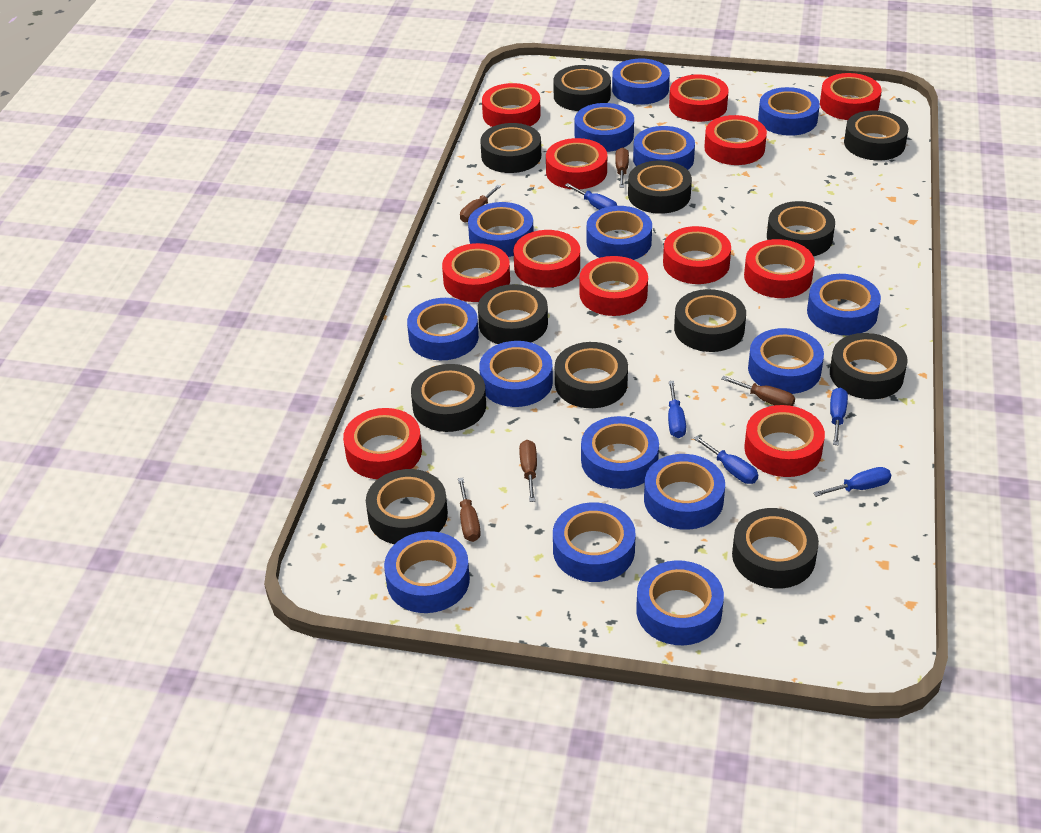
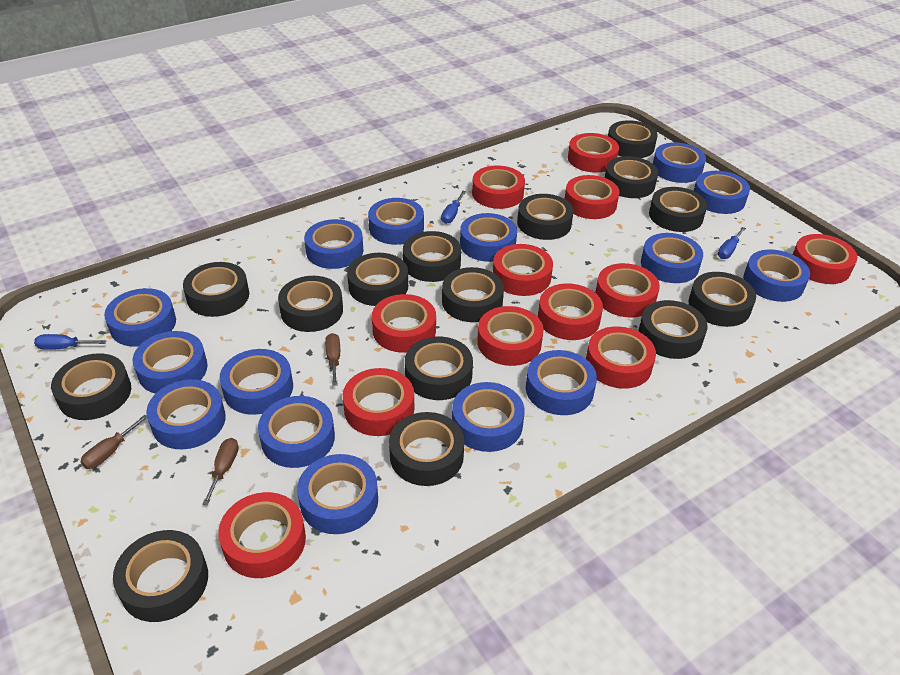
black tape: 12 -> 15
blue screwdriver: 5 -> 3
brown screwdriver: 5 -> 3

